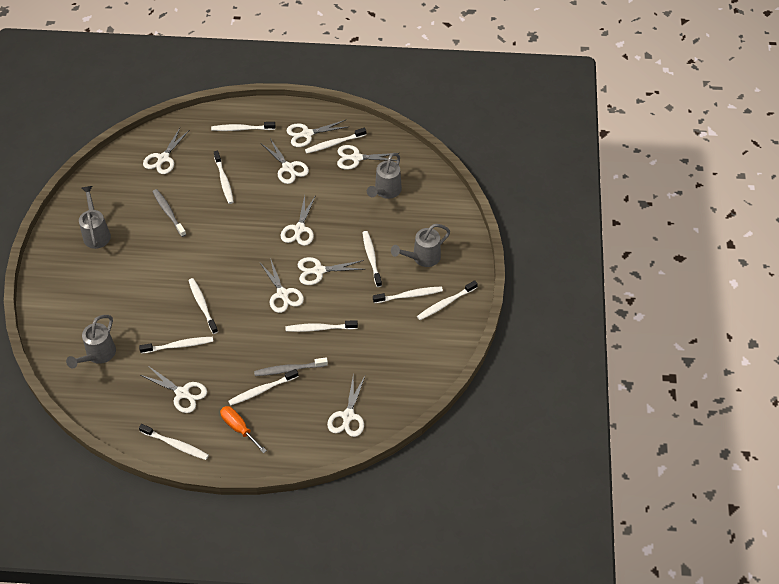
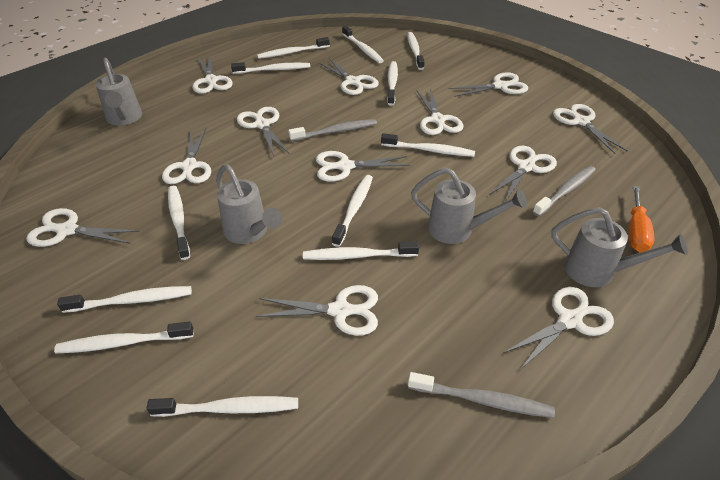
grey toothbrush: 2 -> 3
white scissors: 9 -> 12
white toothbrush: 11 -> 12

